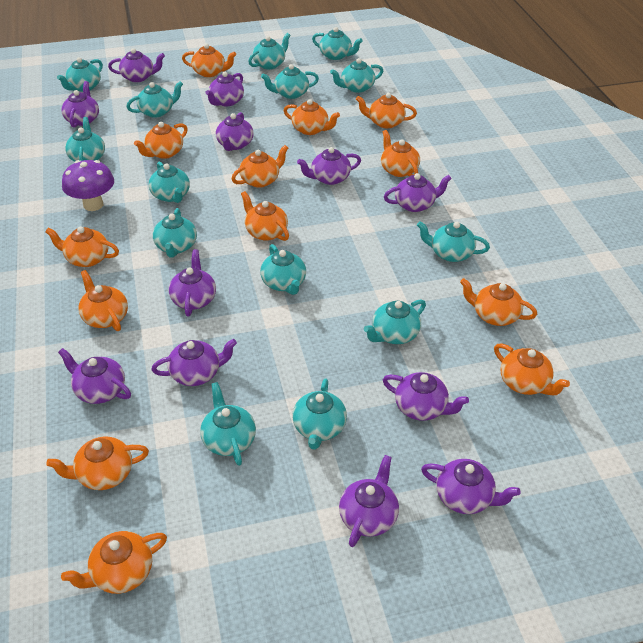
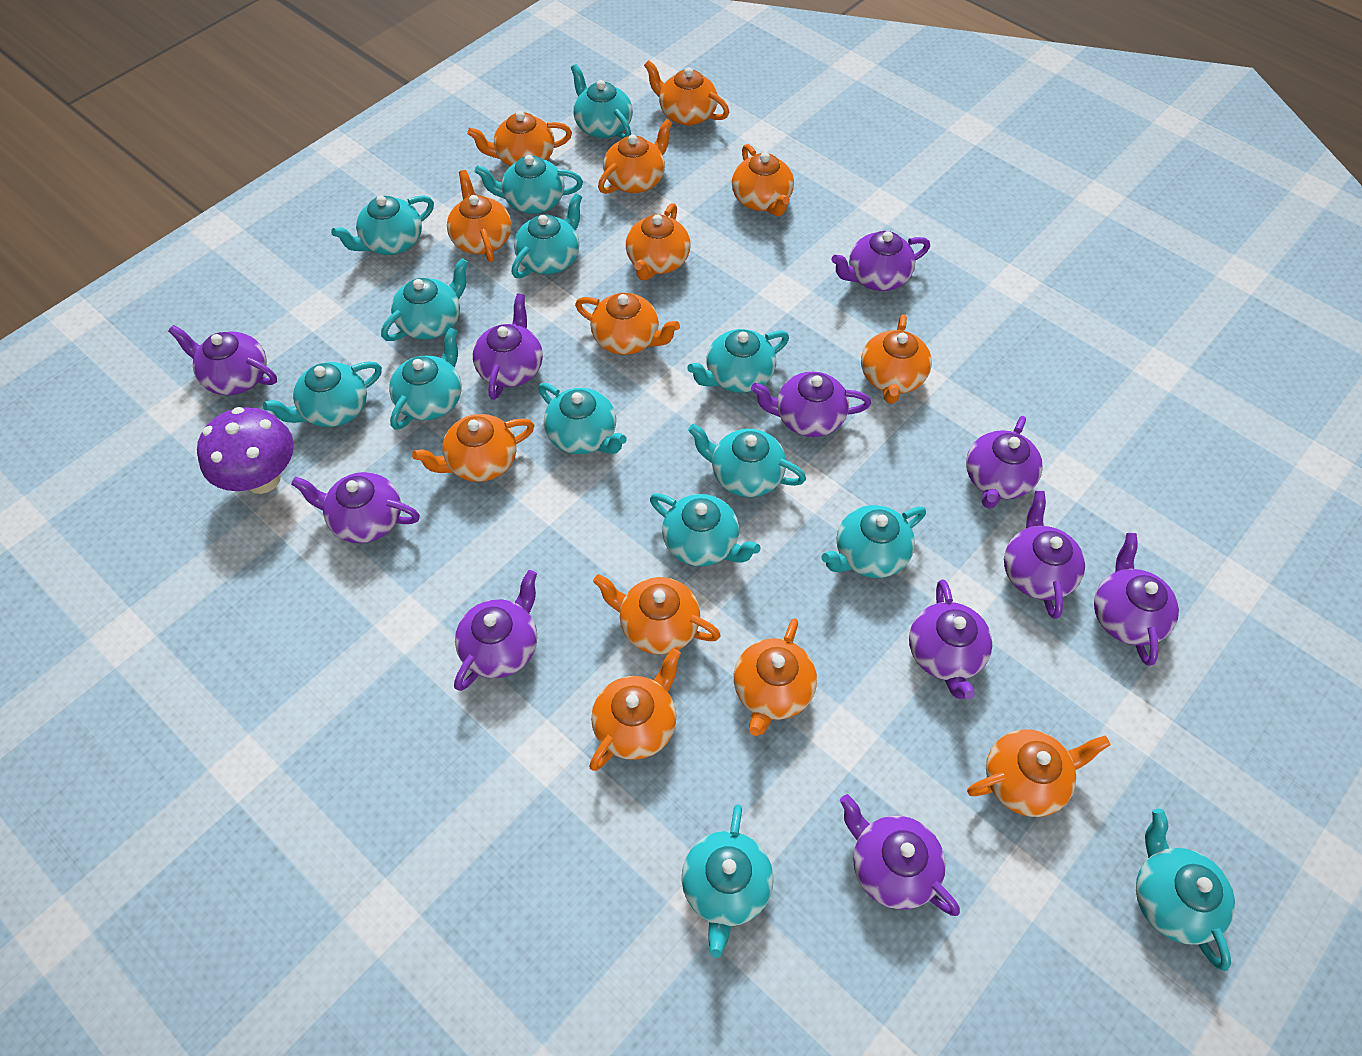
purple teapot: 12 -> 11

